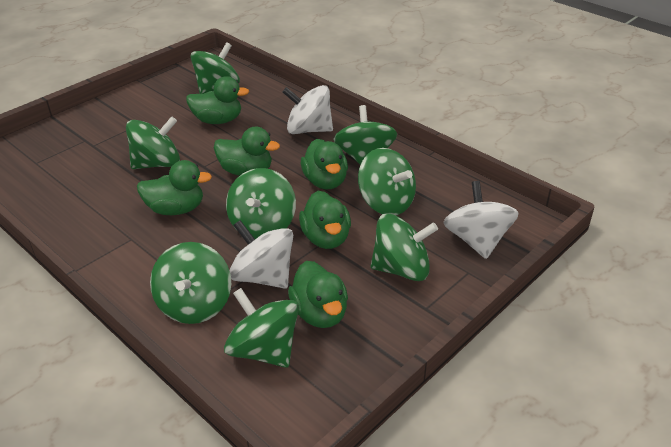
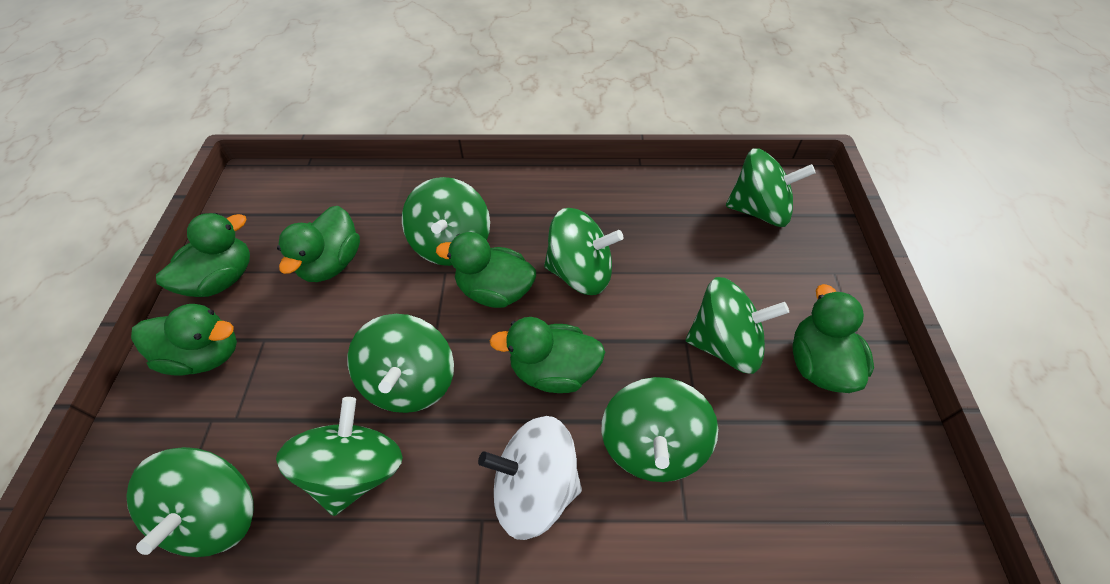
white spinning top: 3 -> 1

